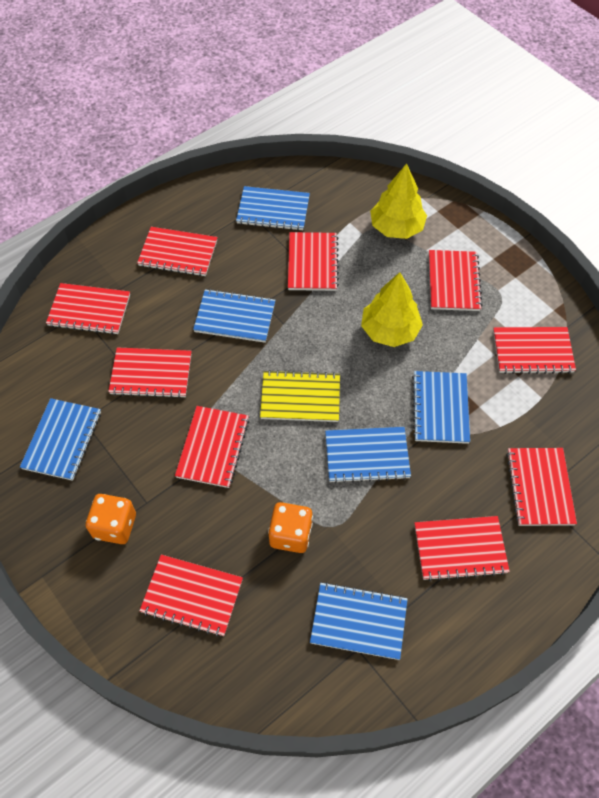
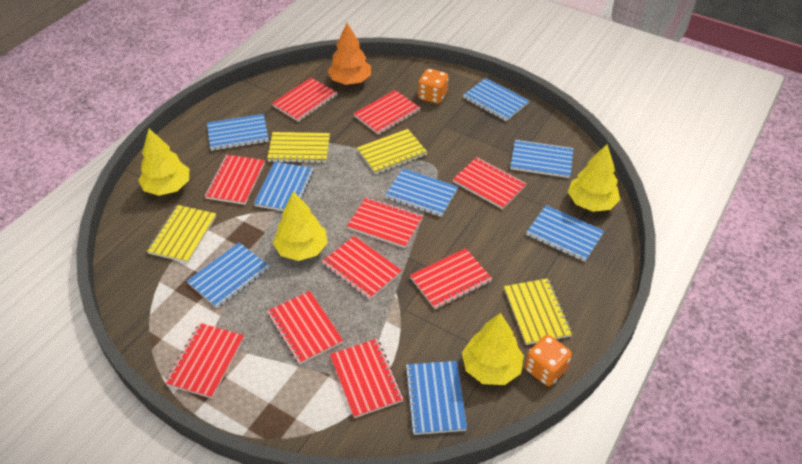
blue notebook: 6 -> 8
orange tree: 0 -> 1
yellow notebook: 1 -> 4
yellow tree: 2 -> 4

